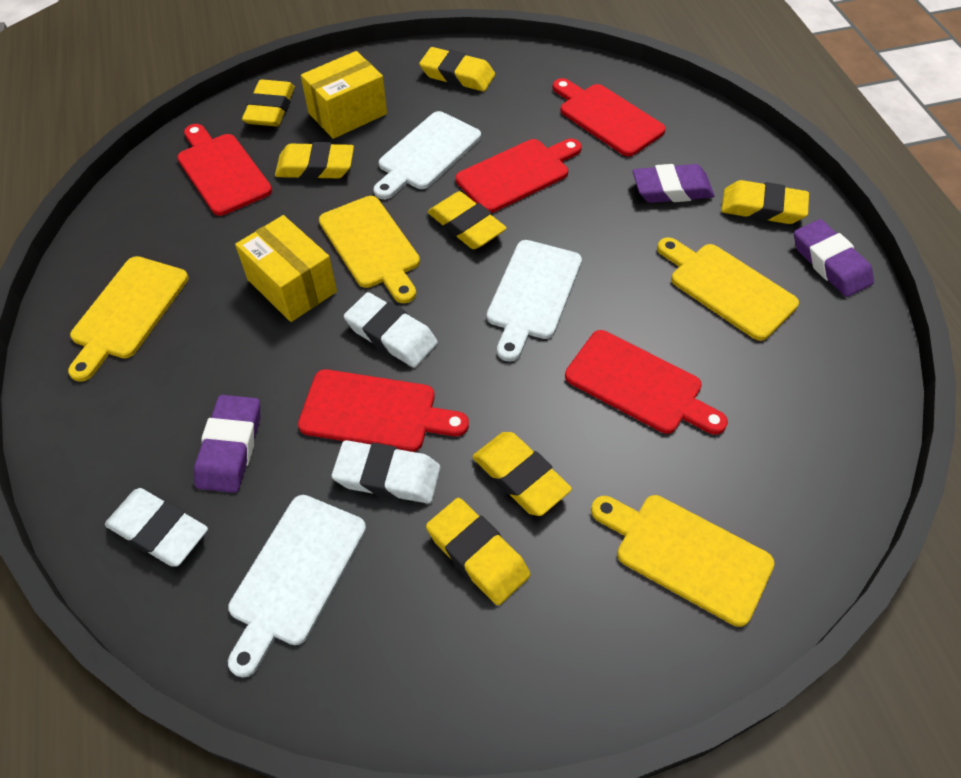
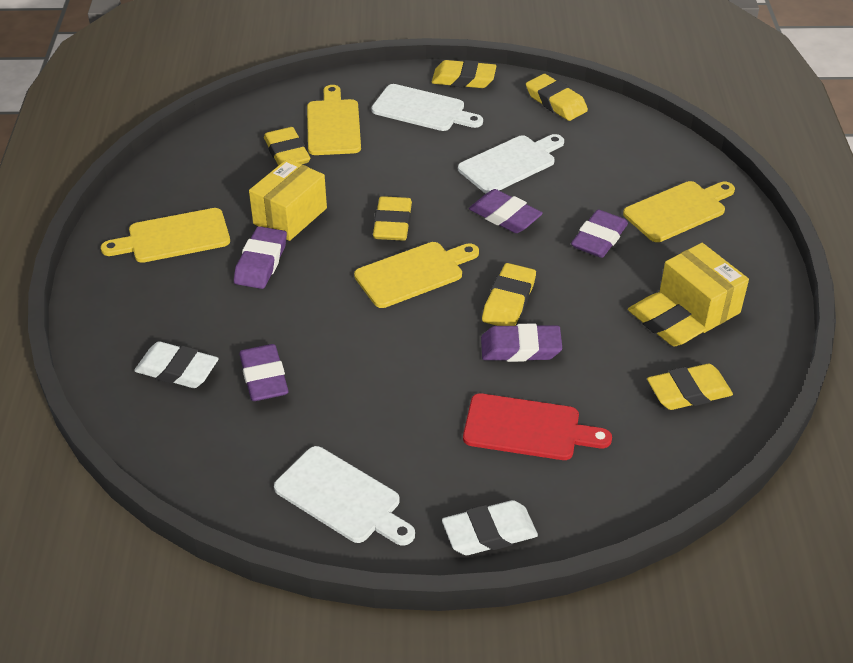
purple eraser: 3 -> 5
red cutting board: 5 -> 1
white eraser: 3 -> 2

